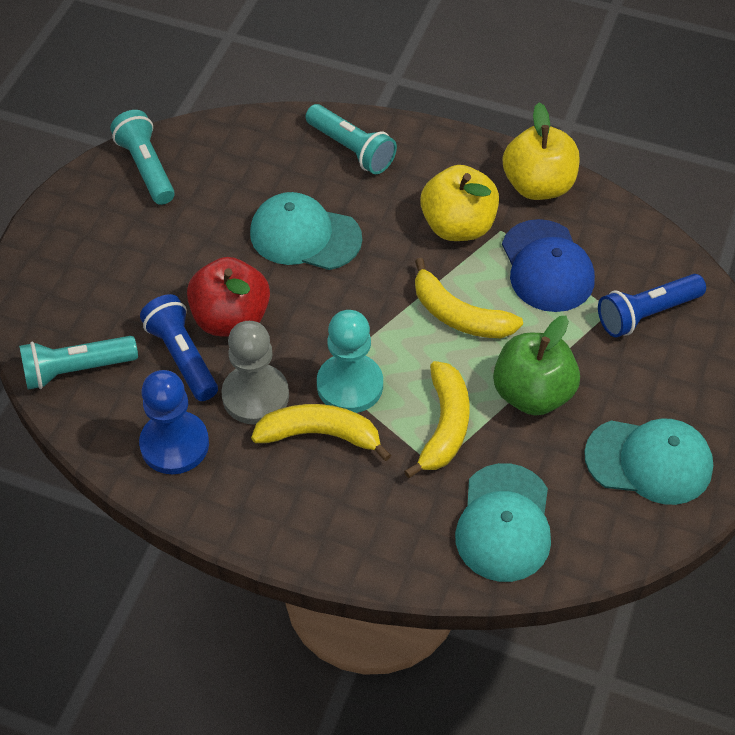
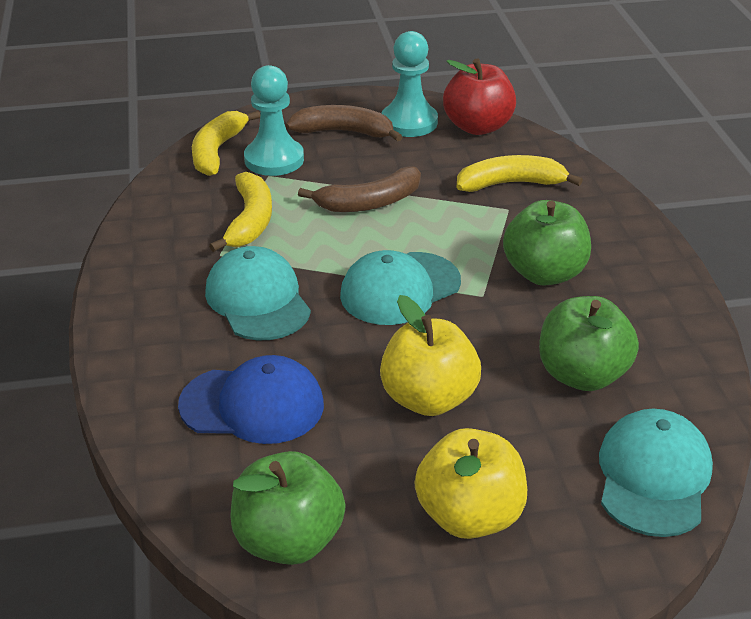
blue flashlight: 2 -> 0
blue pawn: 1 -> 0
brown banana: 0 -> 2
green apple: 1 -> 3
grey pawn: 1 -> 0
turquoise flashlight: 3 -> 0
turquoise pawn: 1 -> 2

